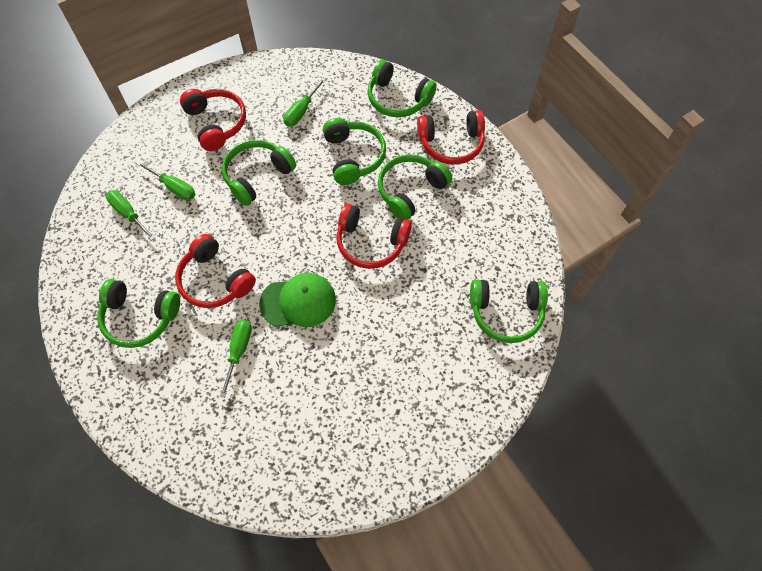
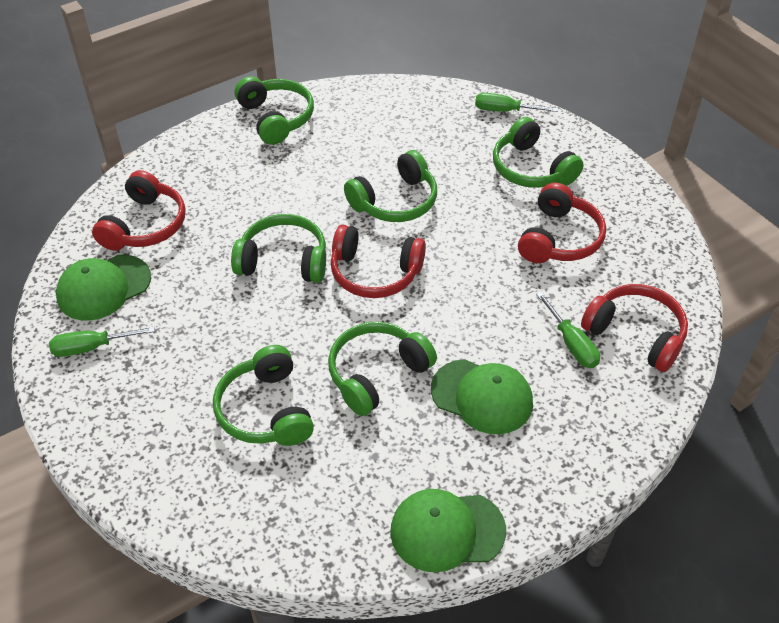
green cap: 1 -> 3
green screwdriver: 4 -> 3

